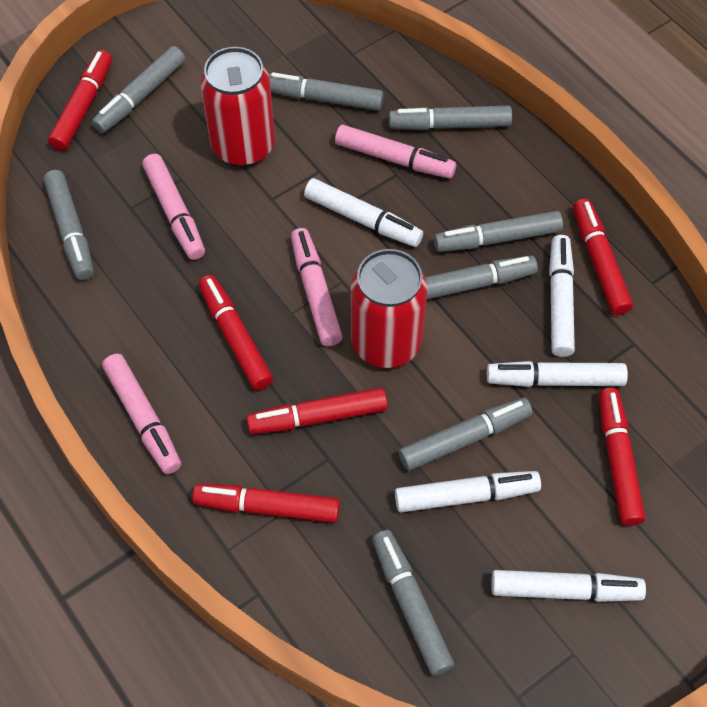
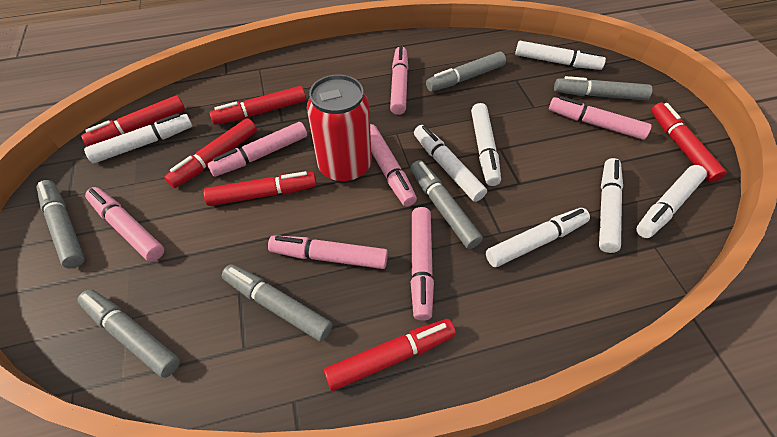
grey marker: 8 -> 6
pink marker: 4 -> 7
red can: 2 -> 1
white marker: 5 -> 7

